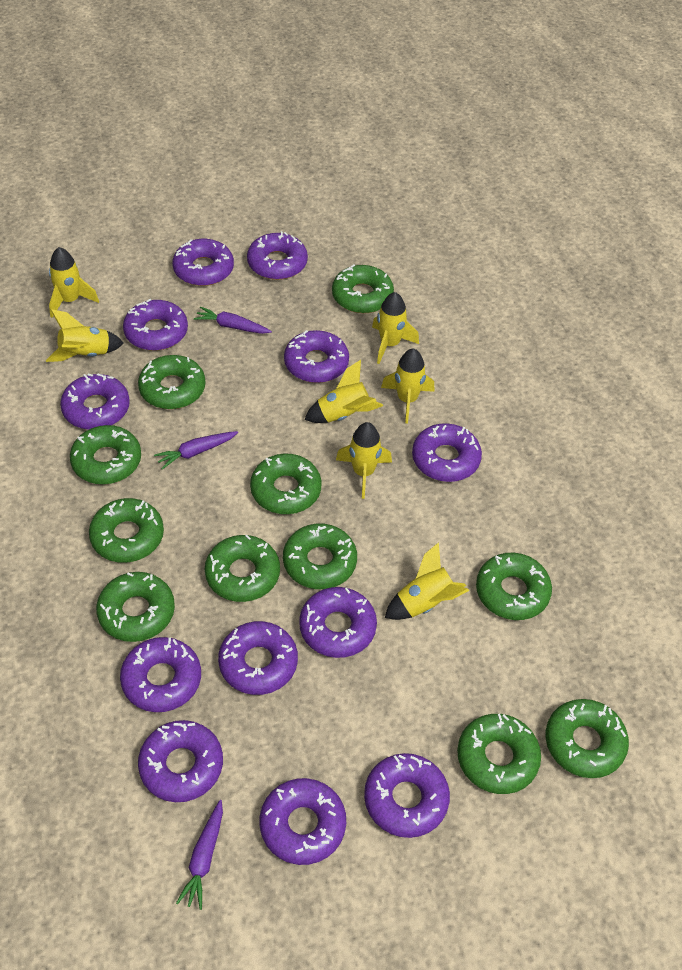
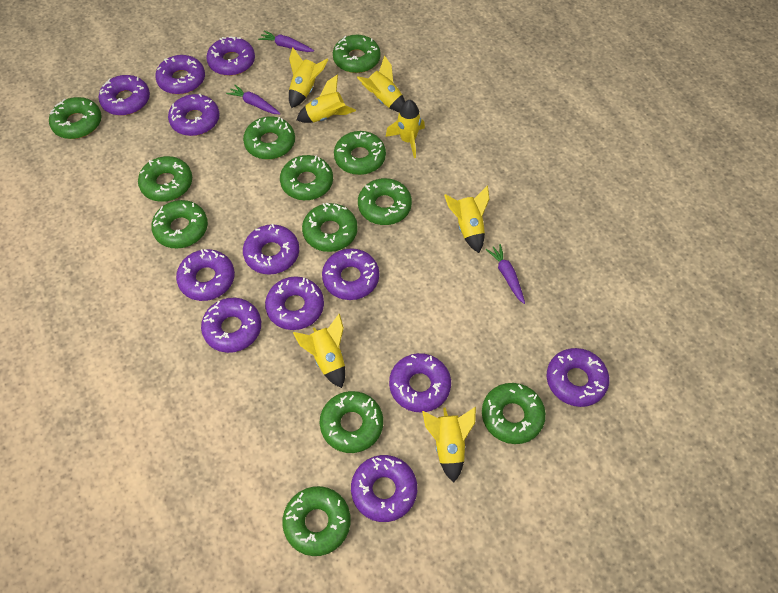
green donut: 11 -> 12

